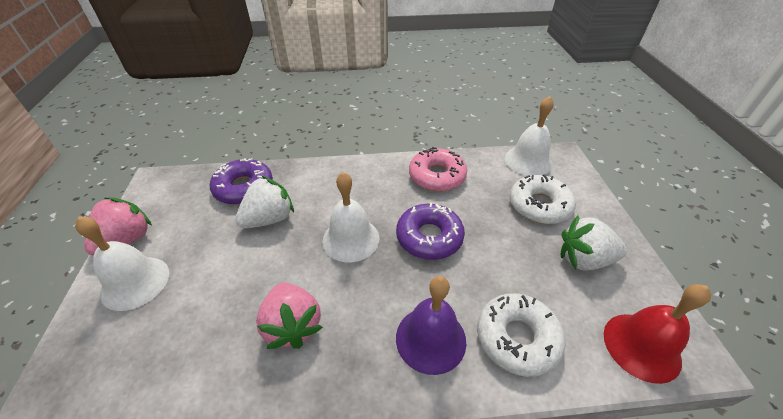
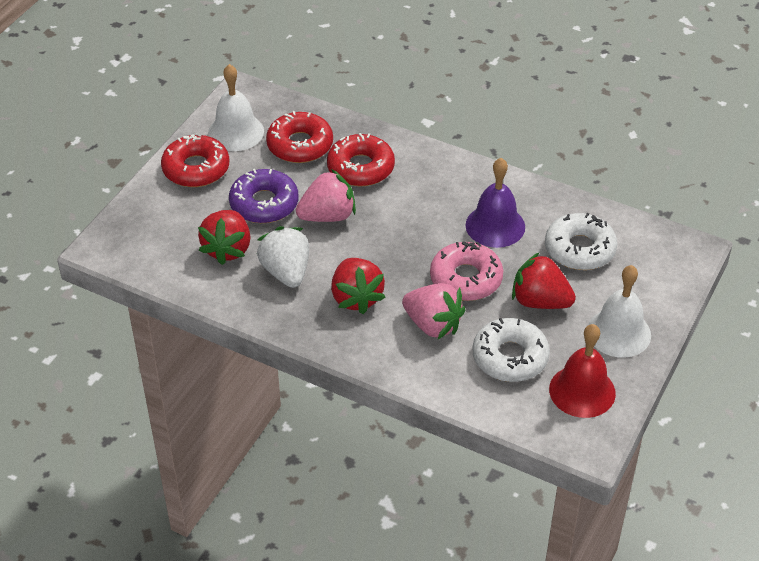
purple donut: 2 -> 1
red donut: 0 -> 3
red strawberry: 0 -> 3
white bell: 3 -> 2
white strawberry: 2 -> 1

